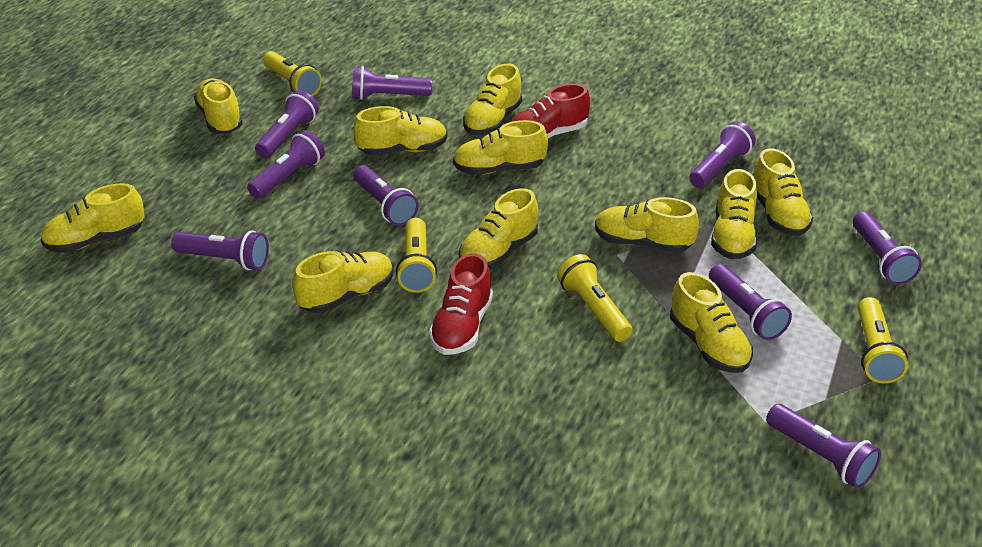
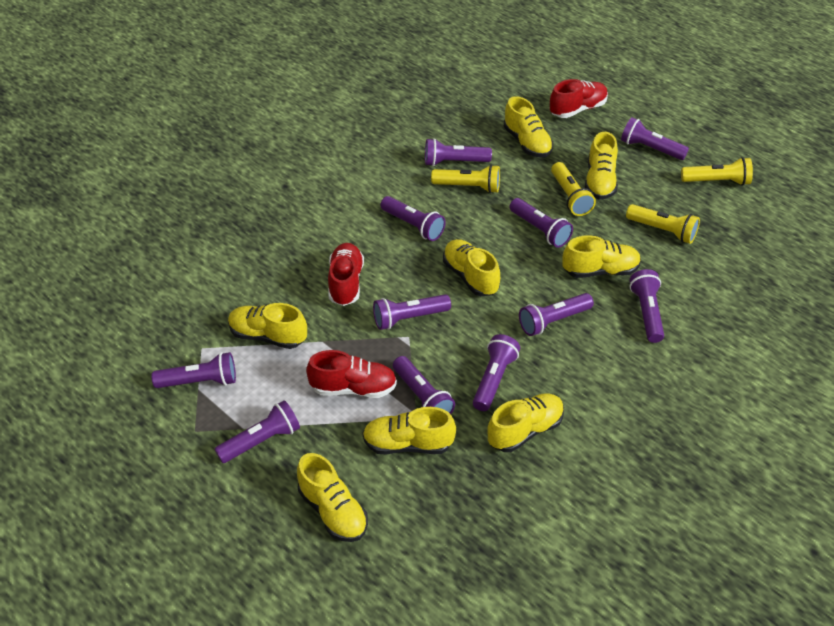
purple flashlight: 9 -> 11
red shoe: 2 -> 3
yellow shoe: 11 -> 8

